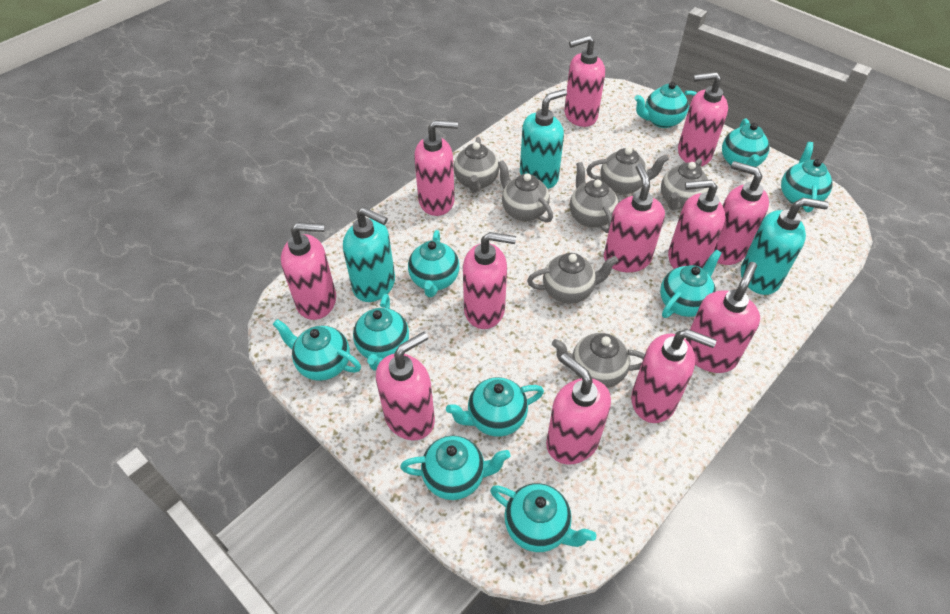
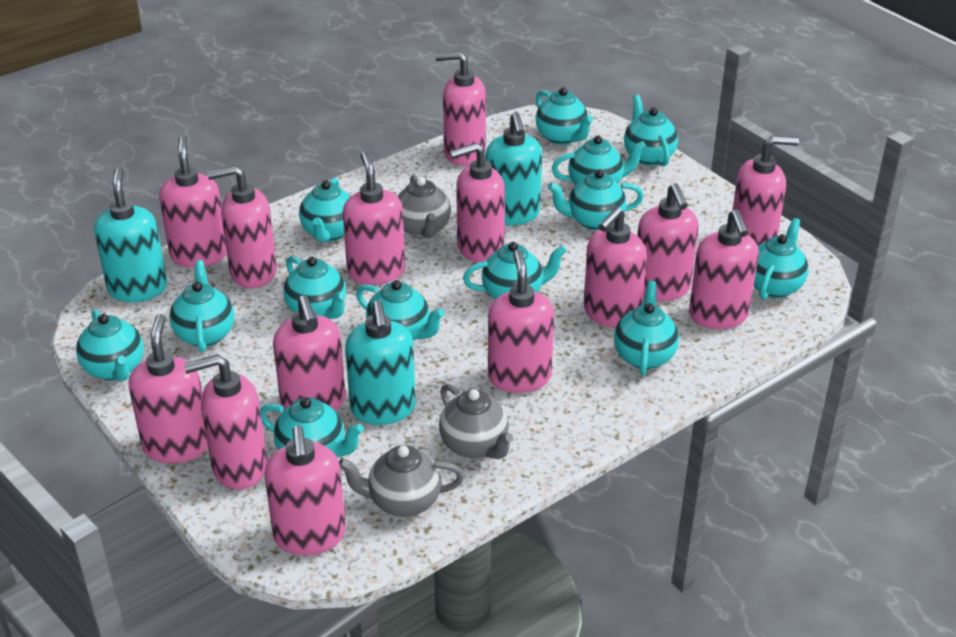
grey teapot: 7 -> 3
pink soap dispenser: 12 -> 14
turquoise teapot: 10 -> 13

